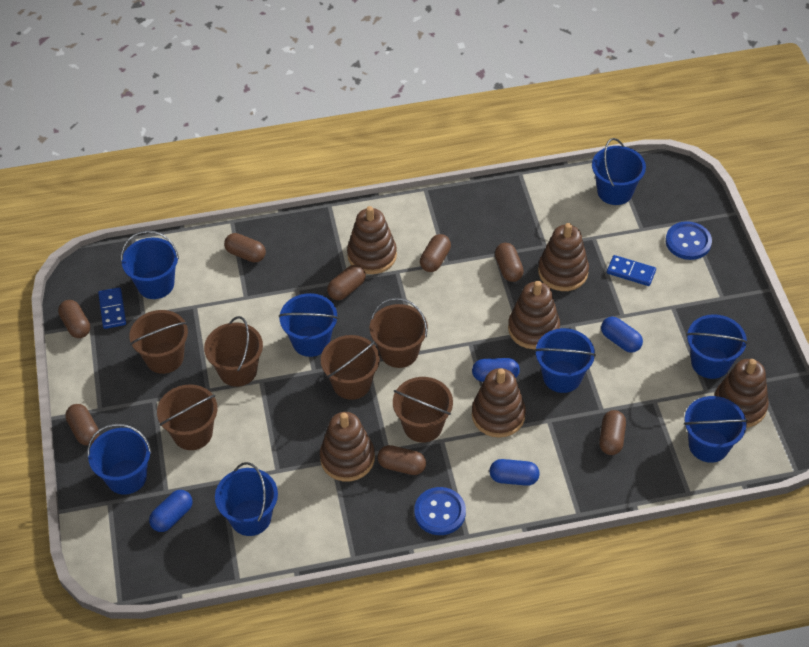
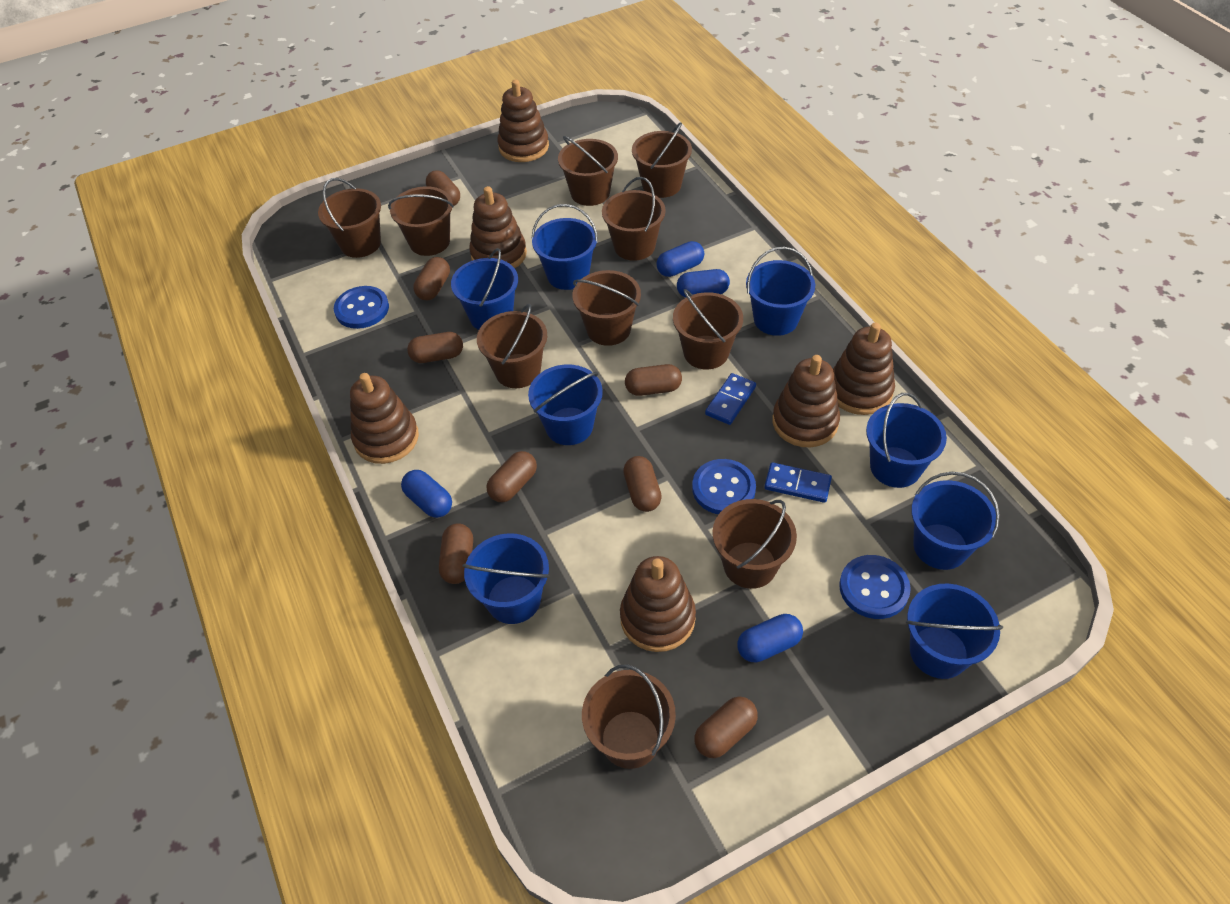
blue button: 2 -> 3
brown bucket: 6 -> 10

